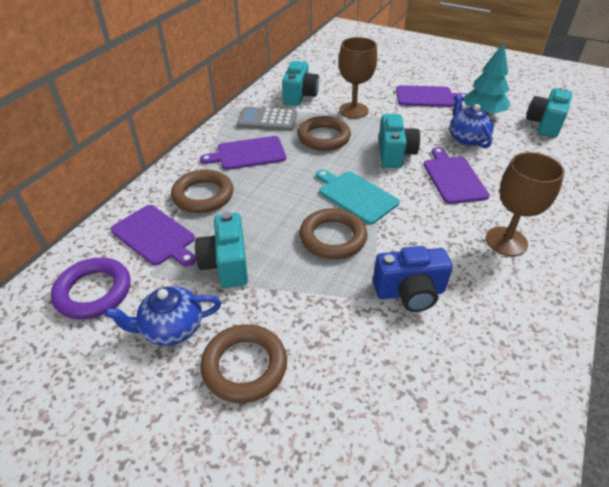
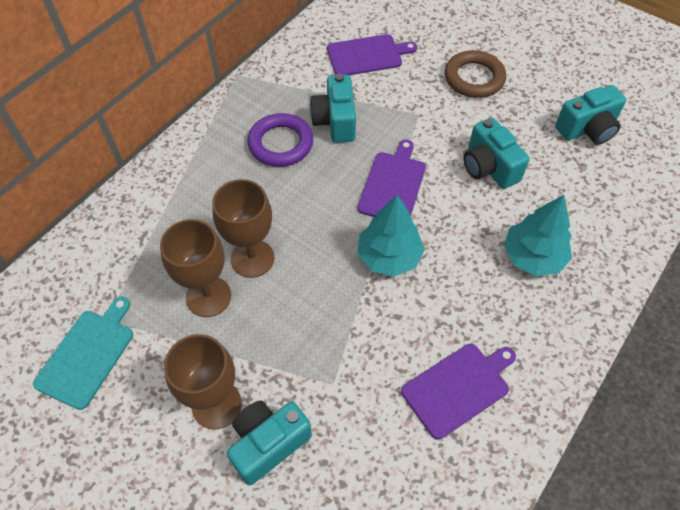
blue camera: 1 -> 0
blue teapot: 2 -> 0
brown goblet: 2 -> 3
brown ring: 4 -> 1
grey calculator: 1 -> 0
purple cutting board: 4 -> 3
turquoise tree: 1 -> 2

